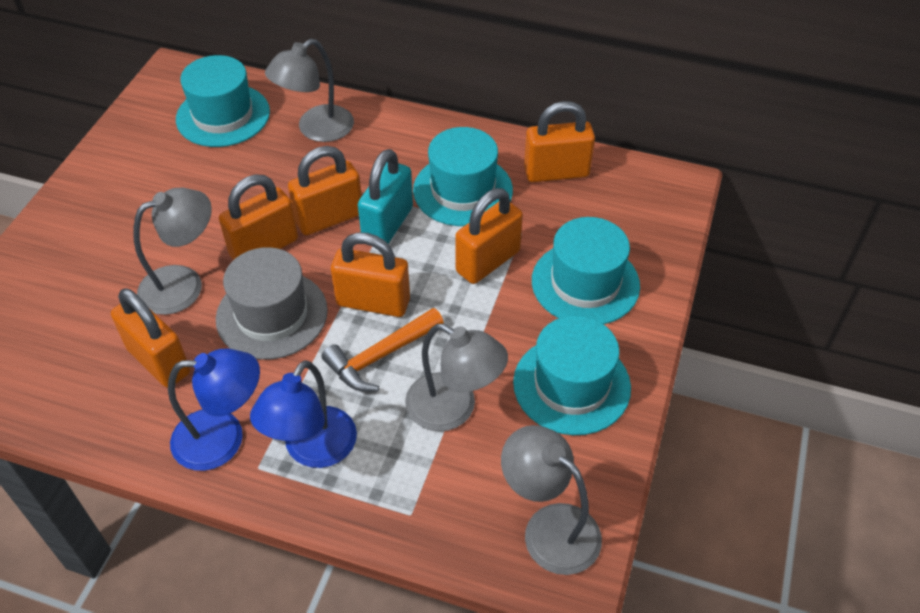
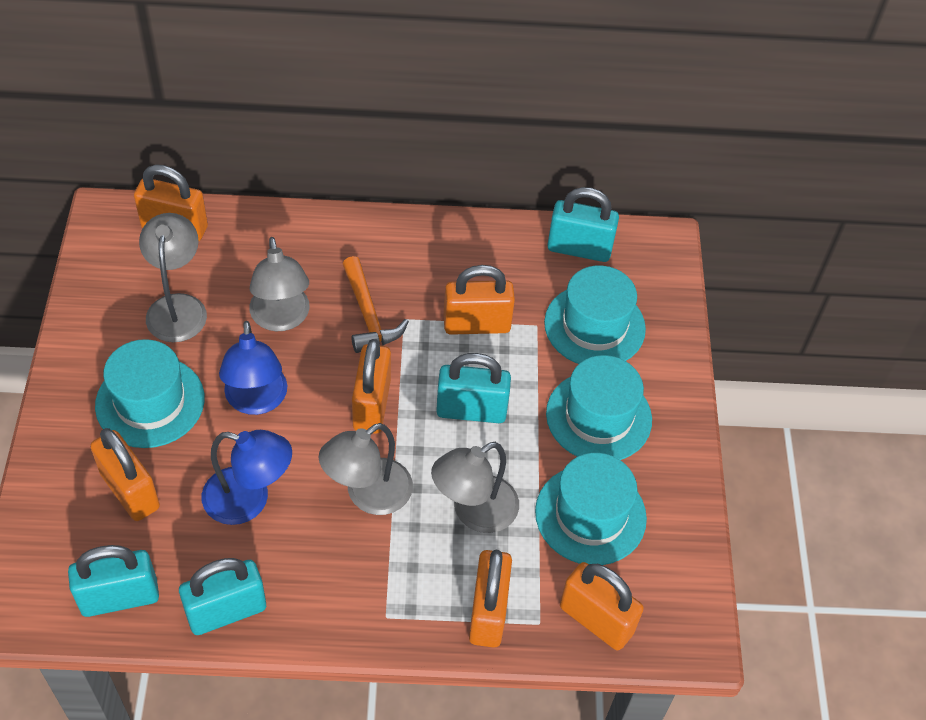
grey hat: 1 -> 0
turquoise padlock: 1 -> 4

